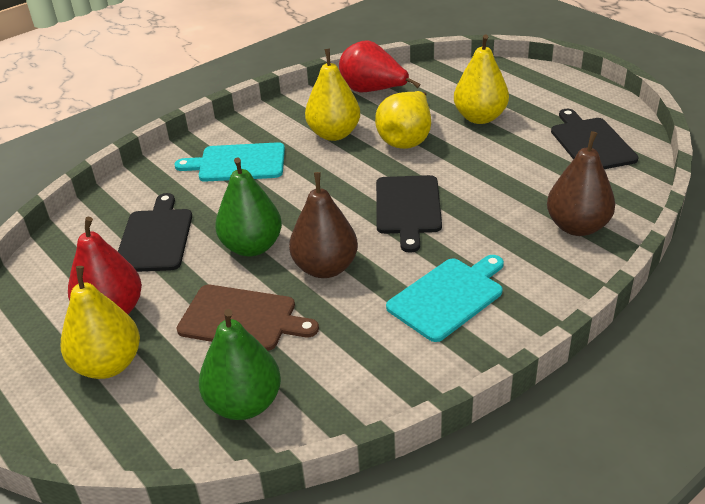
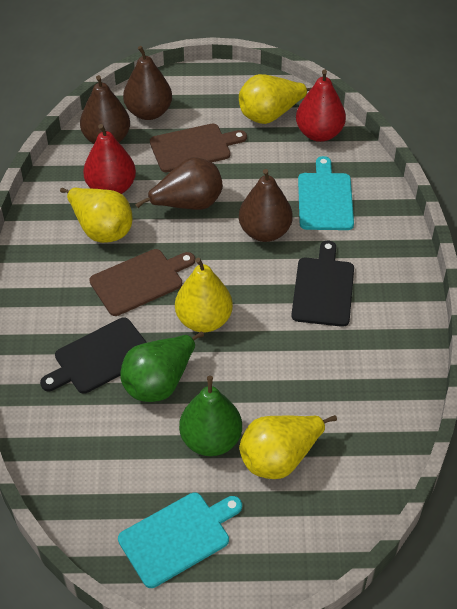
black cutting board: 3 -> 2
brown cutting board: 1 -> 2
brown pear: 2 -> 4

